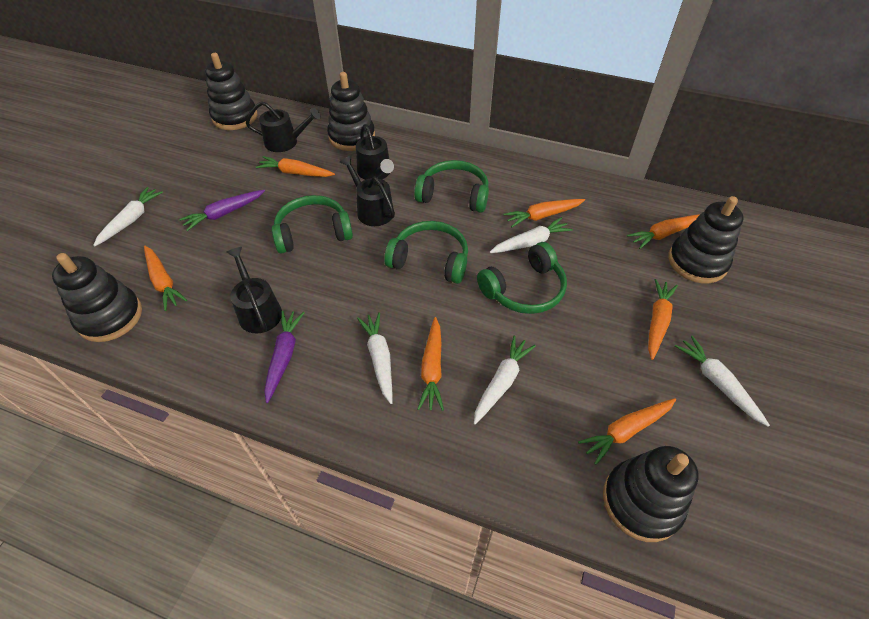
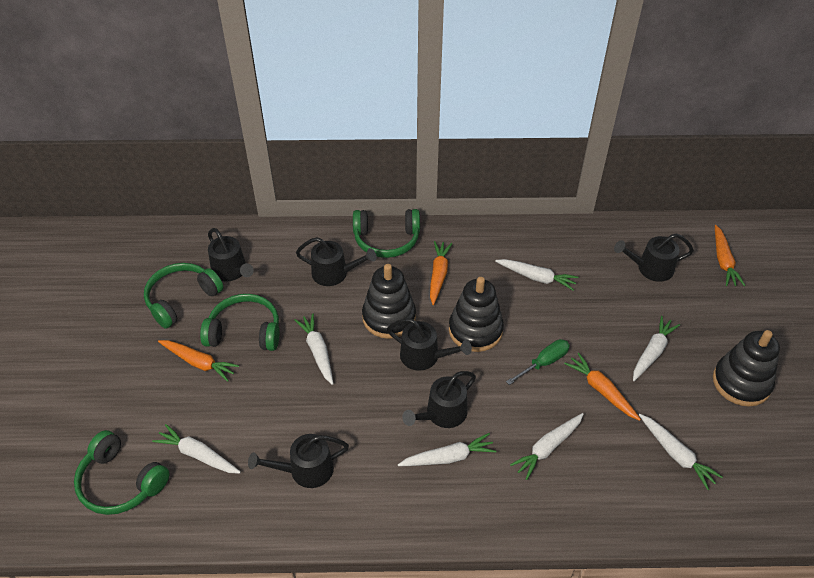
black stacking toy: 5 -> 3
black watering can: 4 -> 6
green screwdriver: 0 -> 1
orange carrot: 7 -> 4
purple carrot: 2 -> 0
white carrot: 5 -> 7

